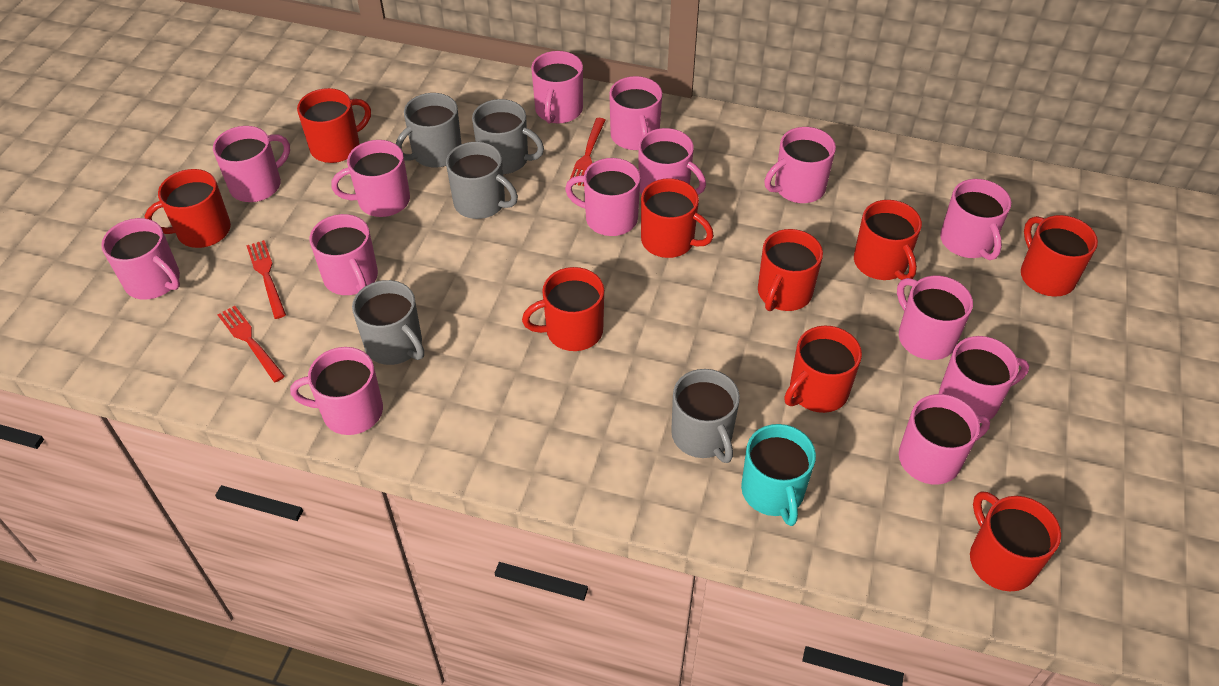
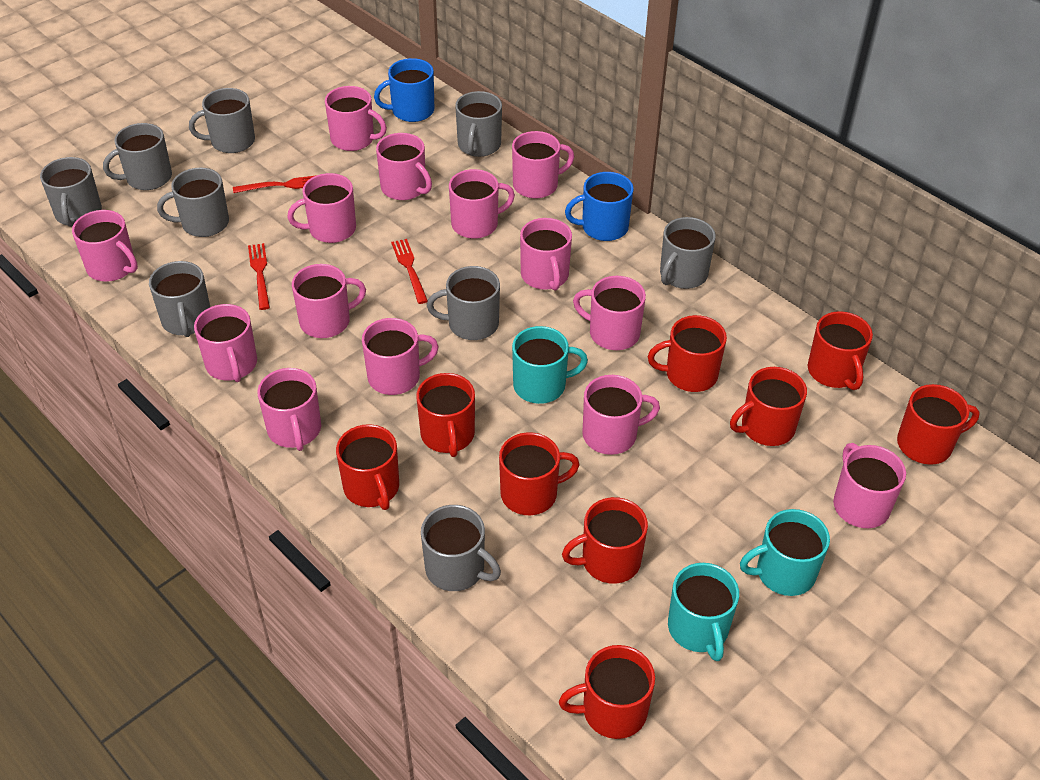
blue mug: 0 -> 2
grey mug: 5 -> 9
turquoise mug: 1 -> 3

